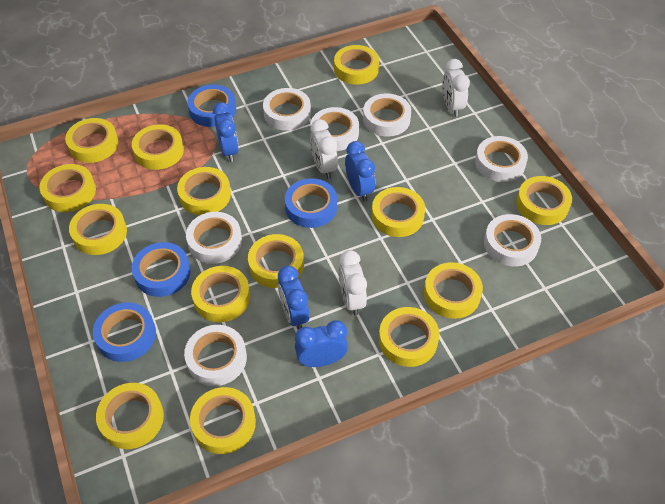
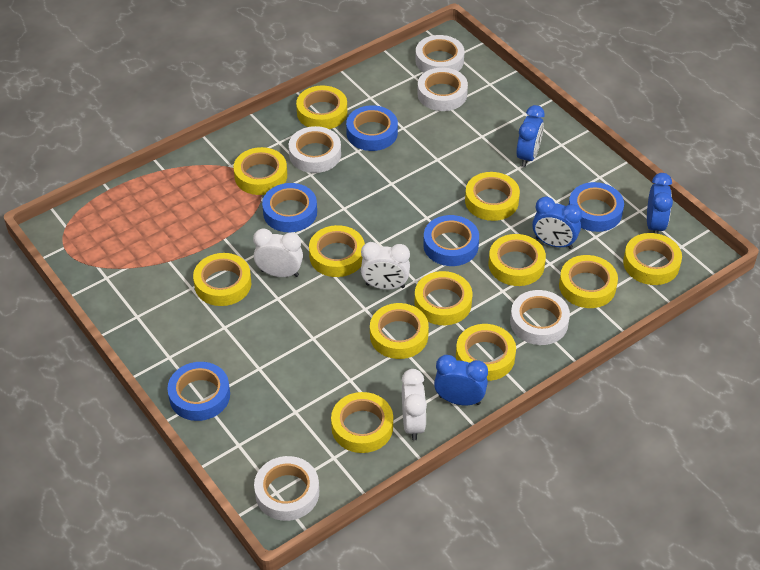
blue tape: 4 -> 5
white tape: 7 -> 5
yellow tape: 14 -> 12

